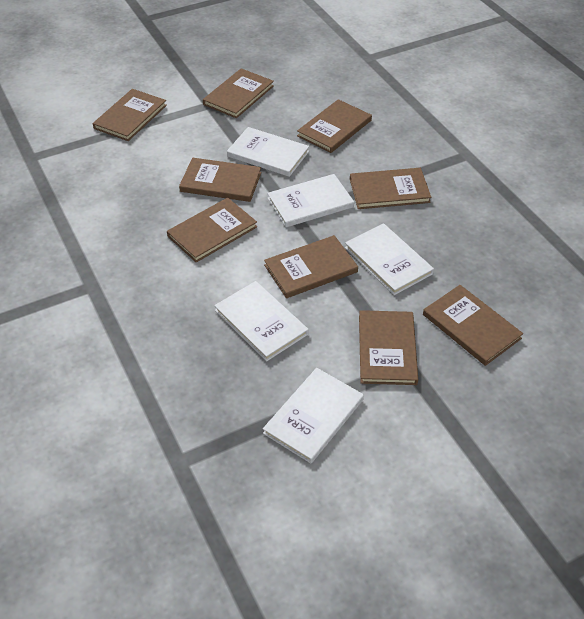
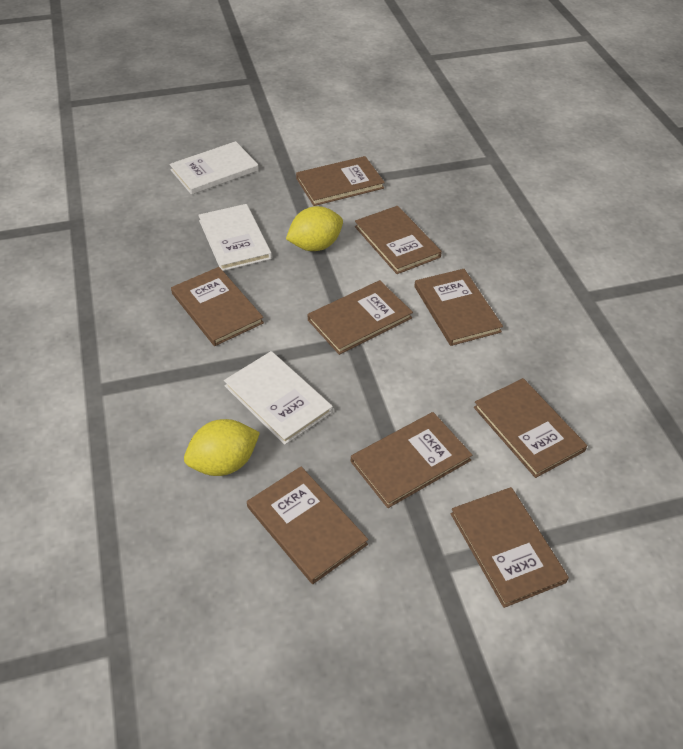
white book: 5 -> 3
yellow lemon: 0 -> 2

